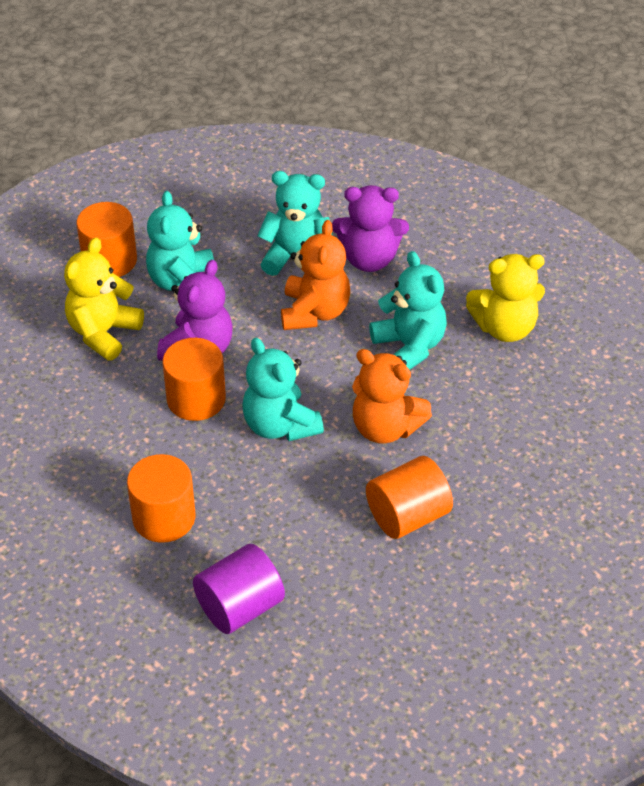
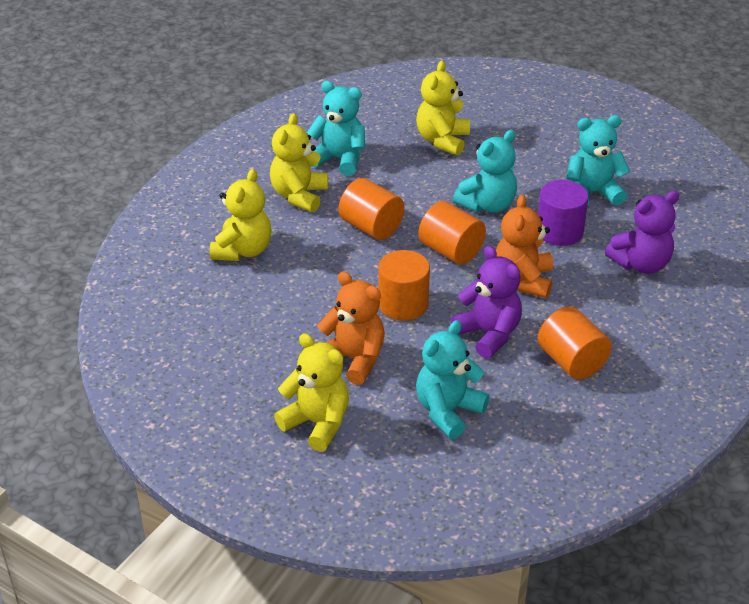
yellow teddy bear: 2 -> 4

